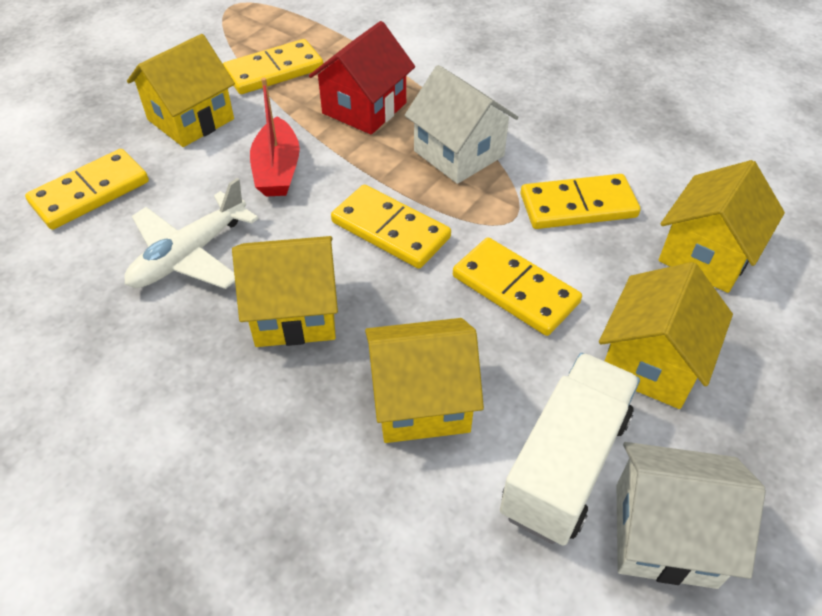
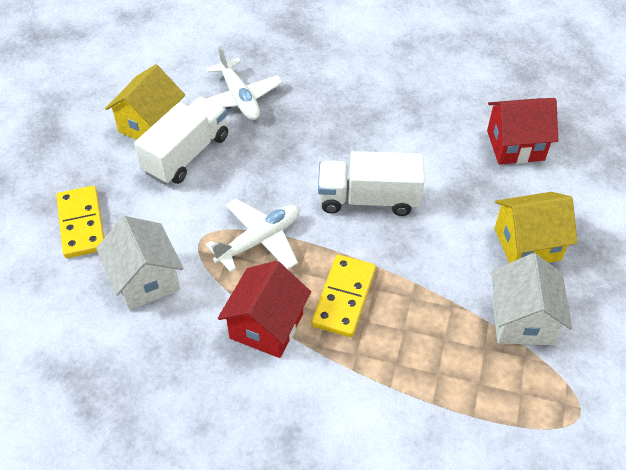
red boat: 1 -> 0
red house: 1 -> 2
white plane: 1 -> 2
white truck: 1 -> 2
yellow domino: 5 -> 2
yellow house: 5 -> 2

